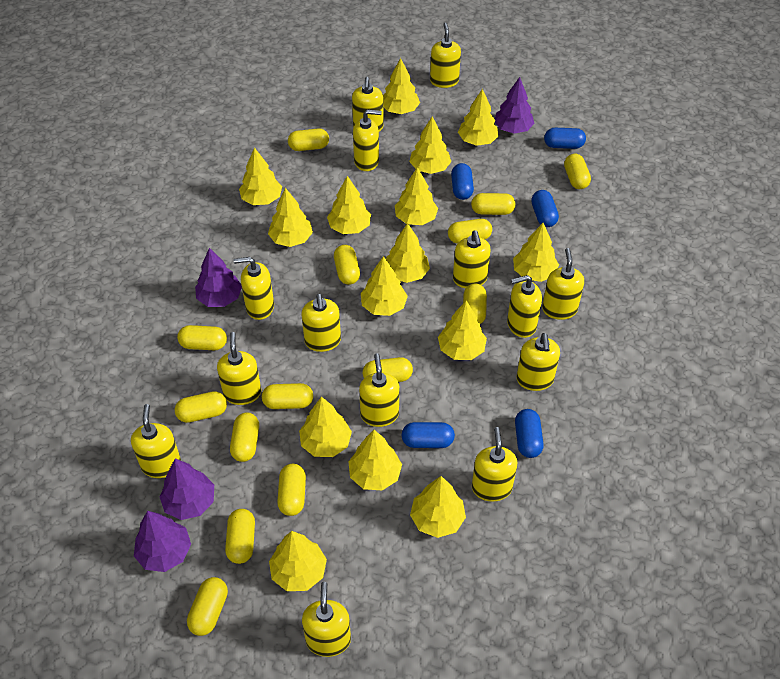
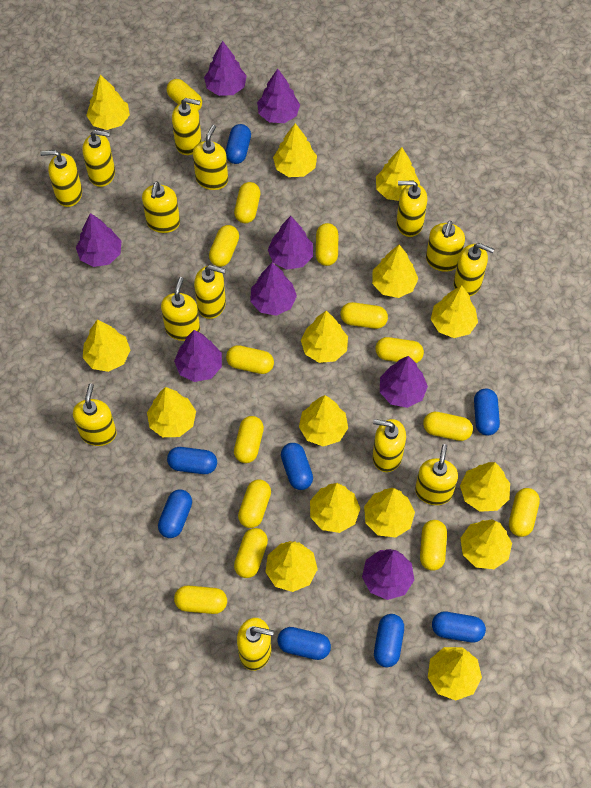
blue capsule: 5 -> 8
purple tree: 4 -> 8

